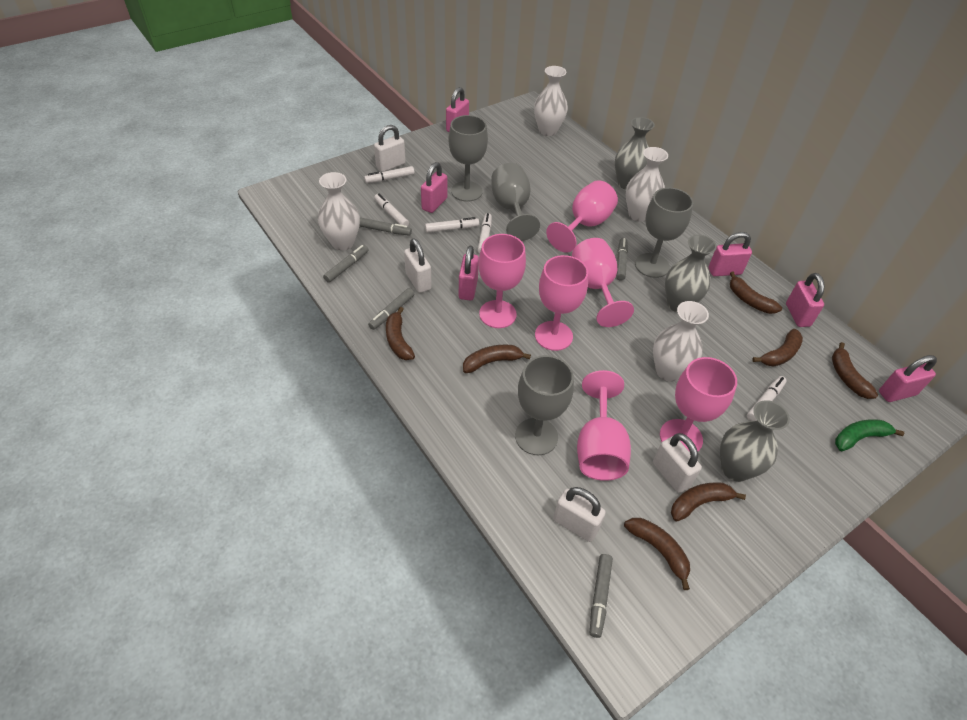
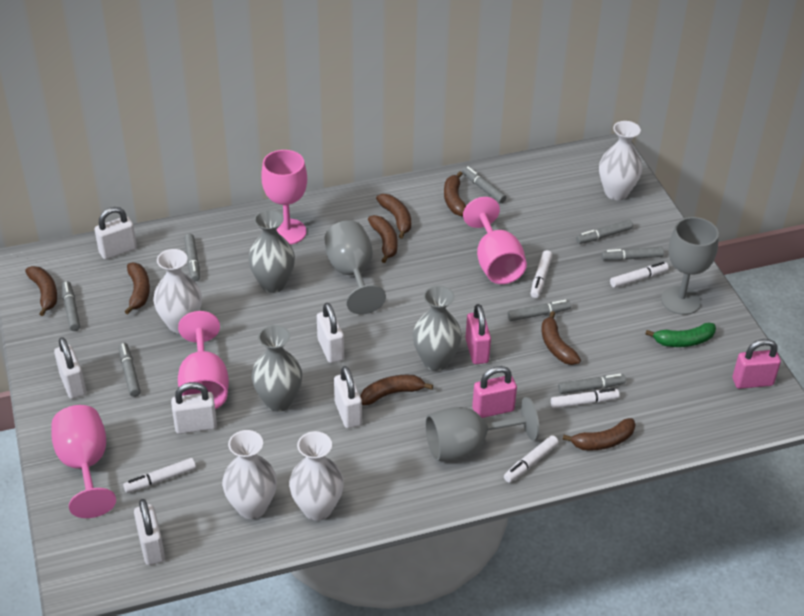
brown banana: 7 -> 8
grey goblet: 4 -> 3
grey marker: 5 -> 8
pink goblet: 6 -> 4
pink padlock: 6 -> 3
white padlock: 4 -> 6

